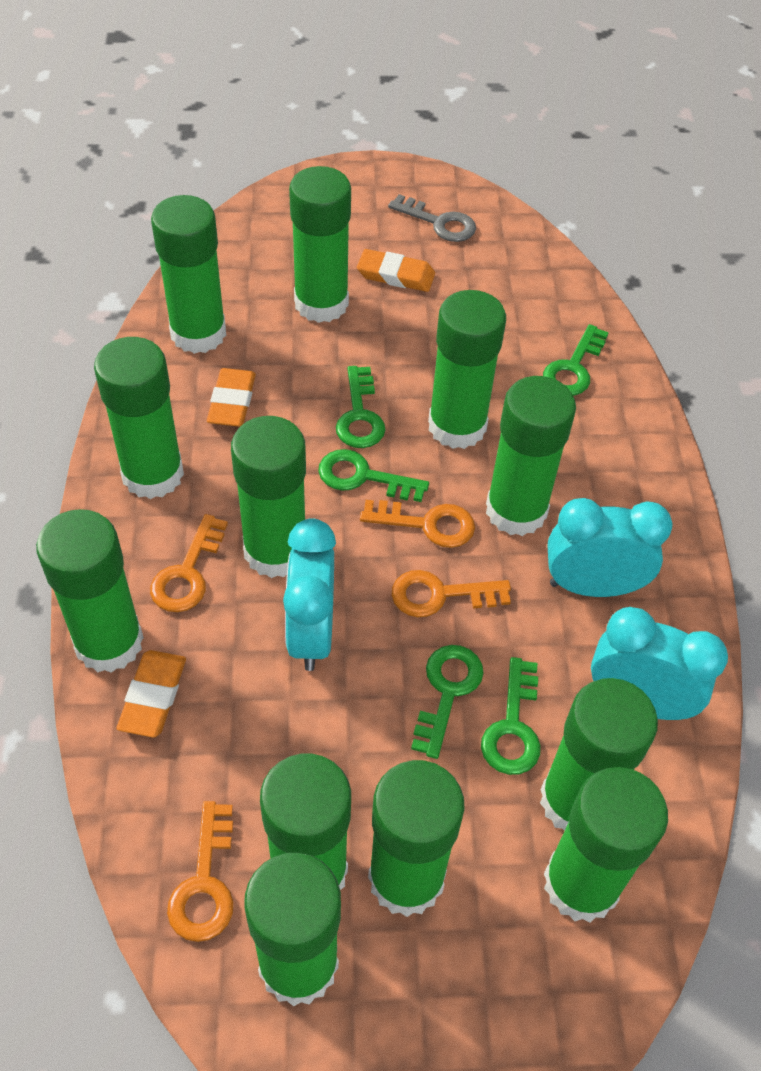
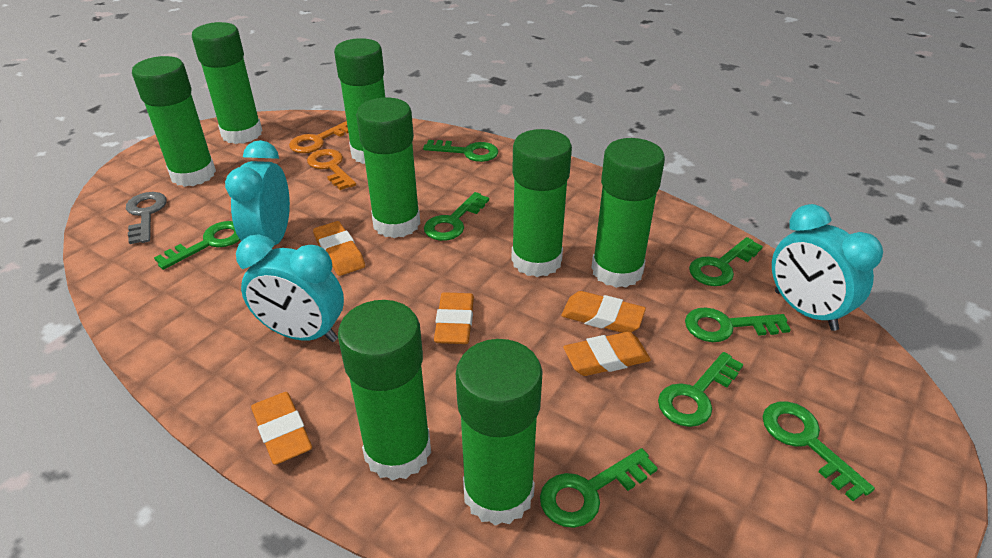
green glue stick: 12 -> 8
green key: 5 -> 8
orange eraser: 3 -> 5
orange key: 4 -> 2

